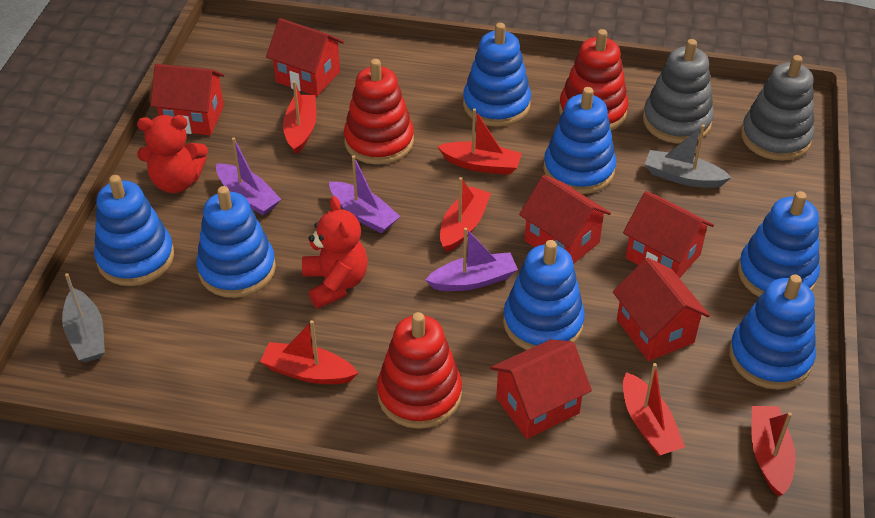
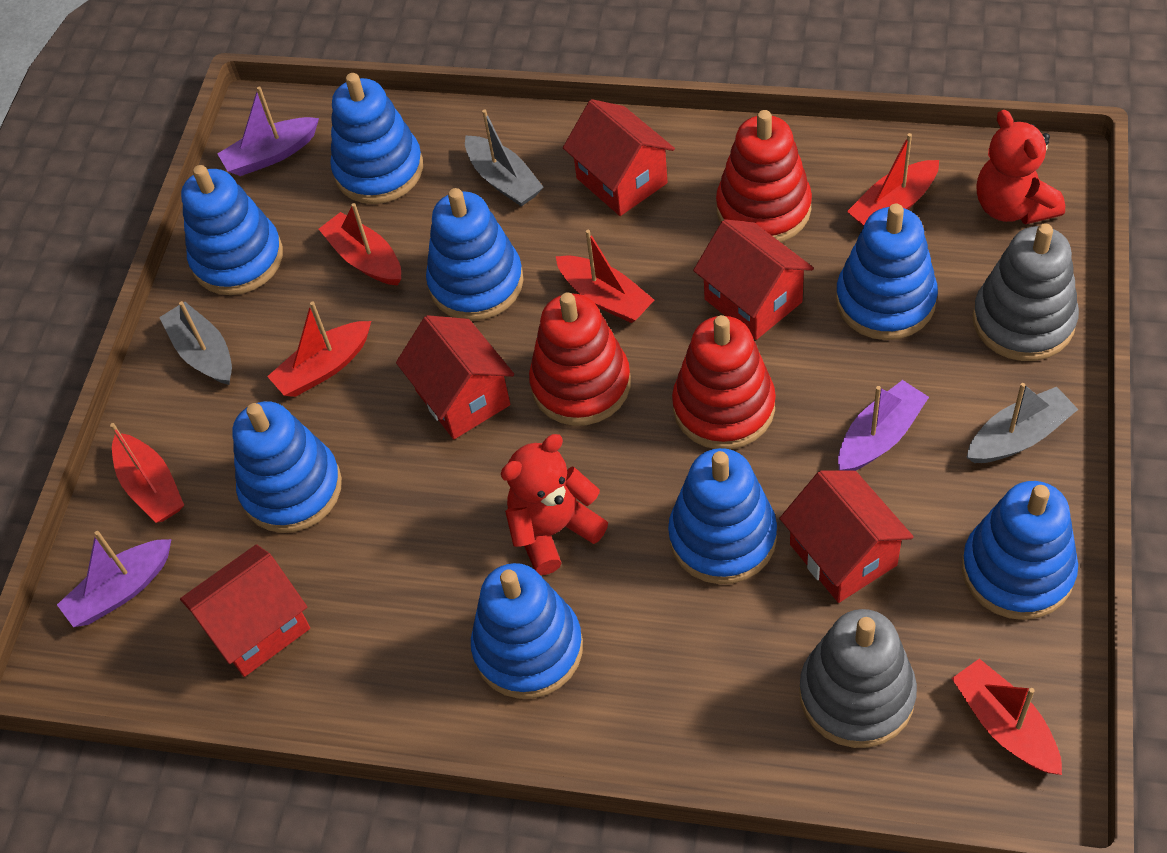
blue stacking toy: 7 -> 8
grey boat: 2 -> 3
red house: 6 -> 5

